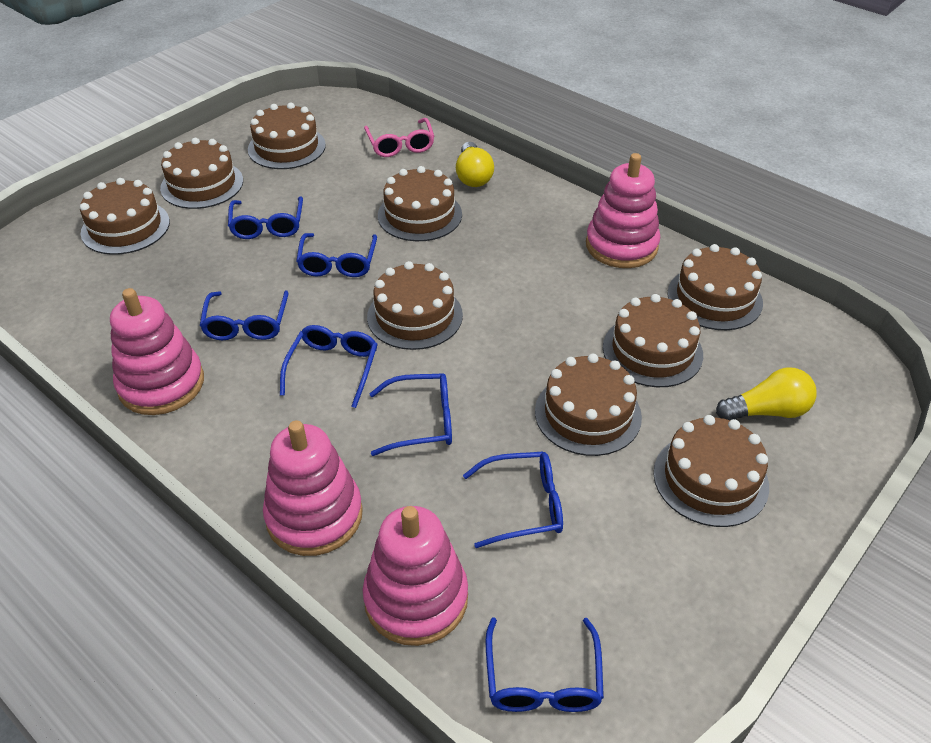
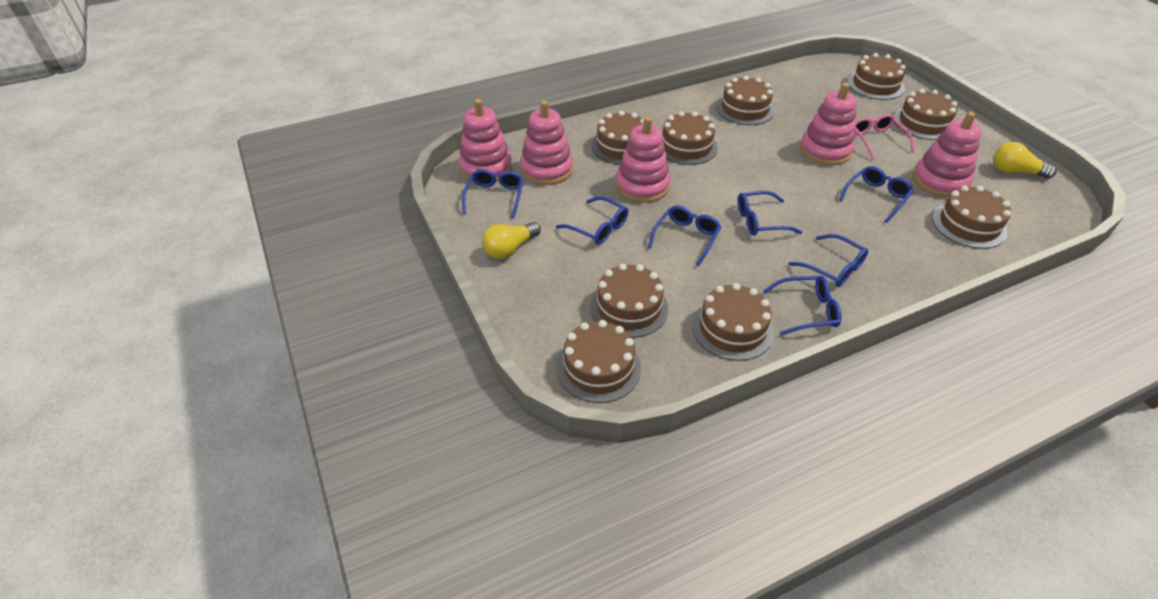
pink stacking toy: 4 -> 5

